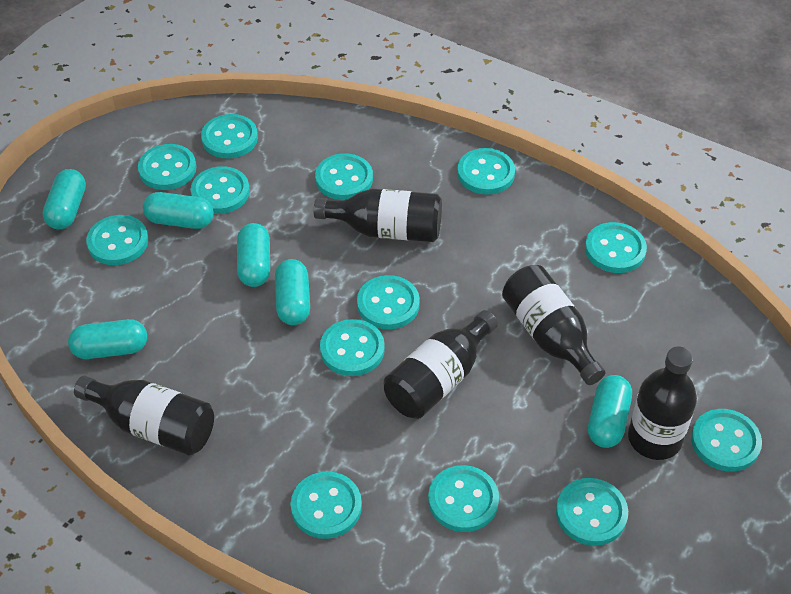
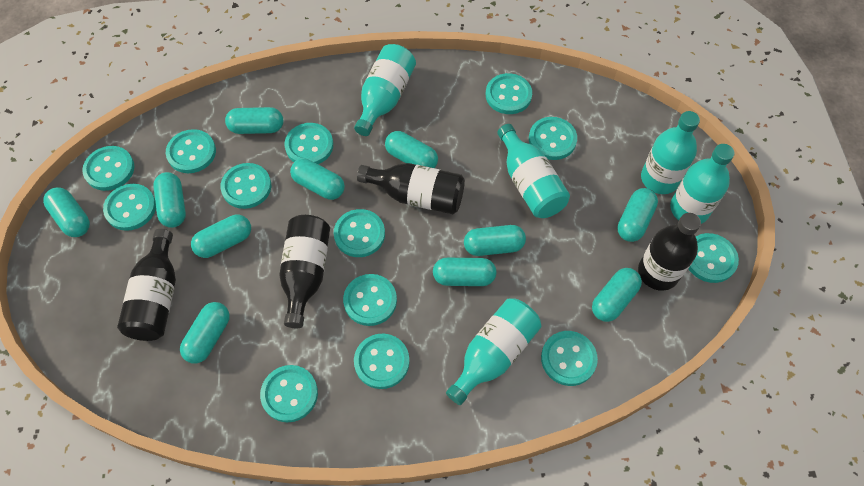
black bottle: 5 -> 4
turquoise bottle: 0 -> 5
turquoise capsule: 6 -> 11

